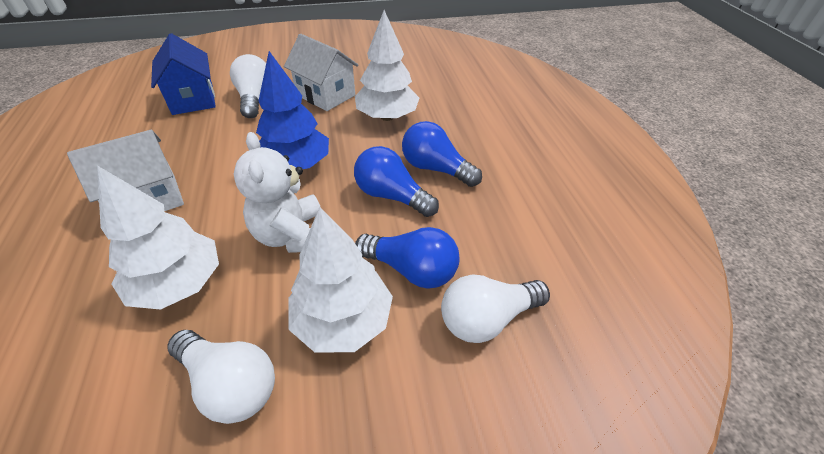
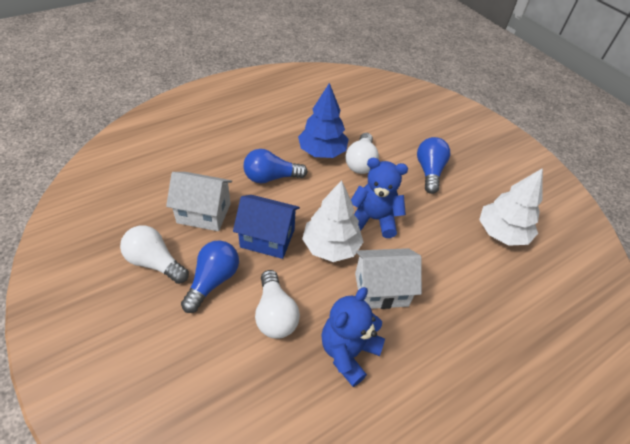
blue teddy bear: 0 -> 2
white teddy bear: 1 -> 0
white tree: 3 -> 2

